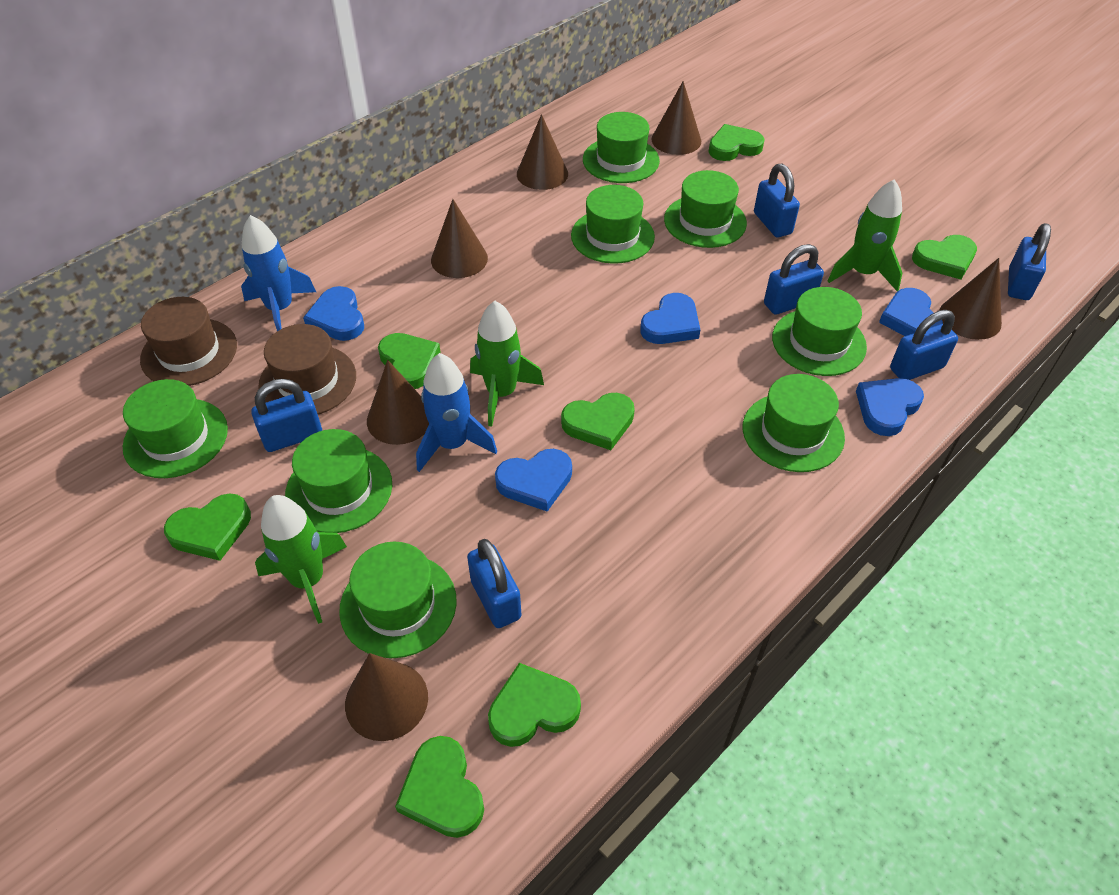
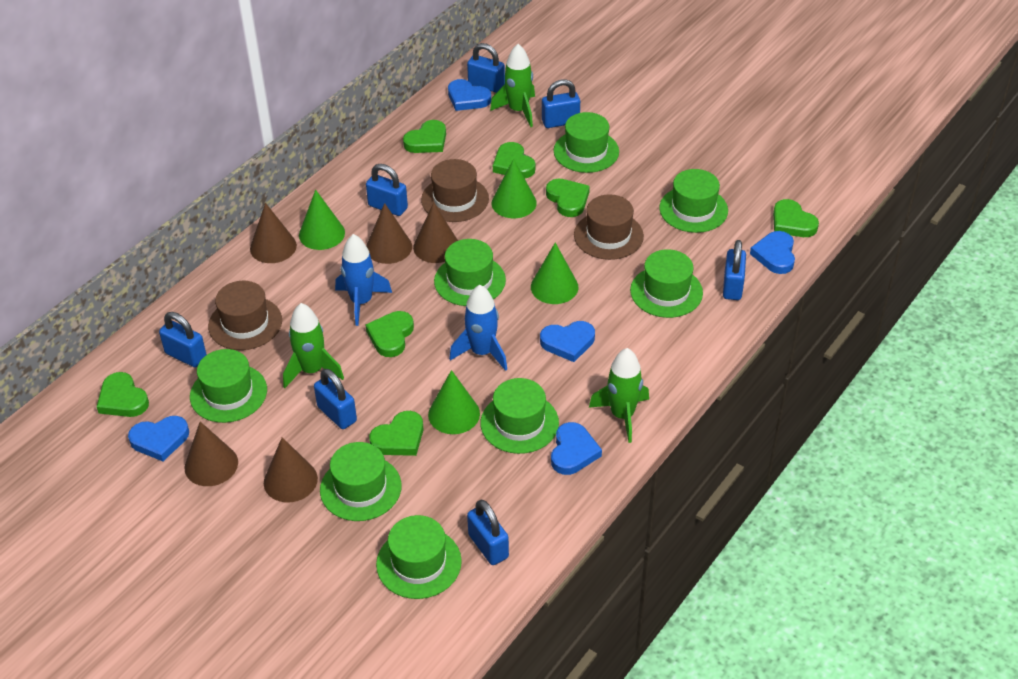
blue padlock: 6 -> 7
brown cone: 6 -> 5
brown hat: 2 -> 3
green cone: 0 -> 4

